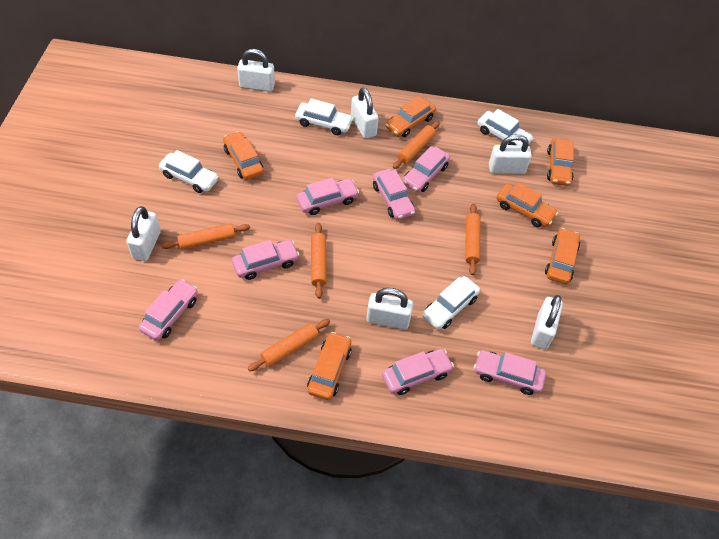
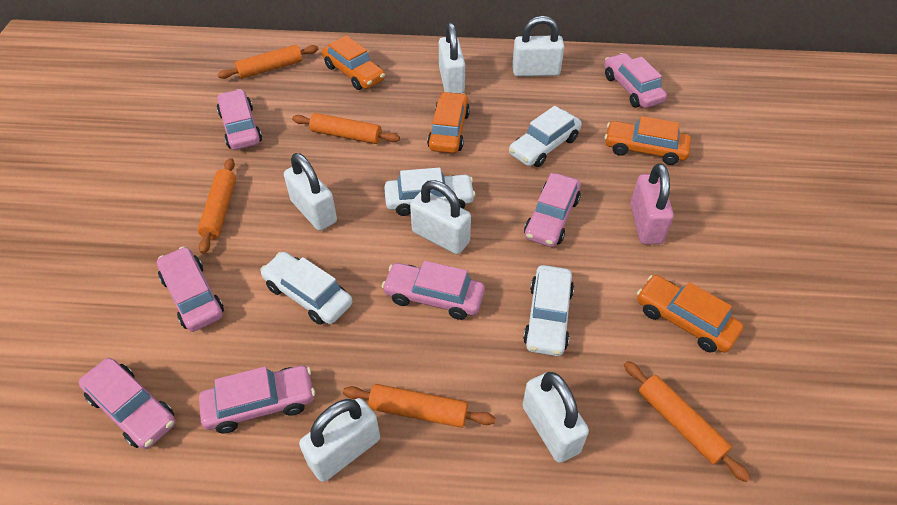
orange car: 6 -> 4
pink padlock: 0 -> 1

